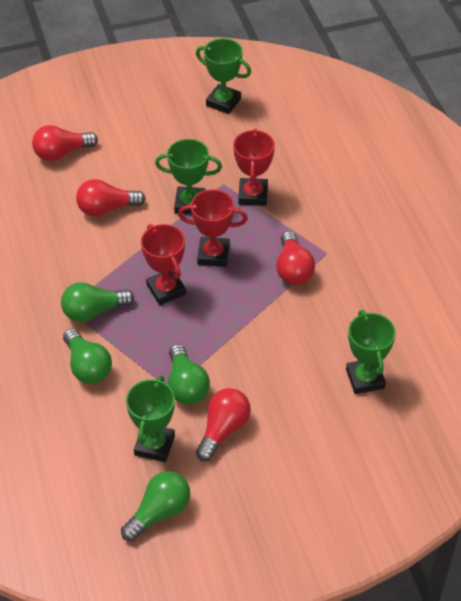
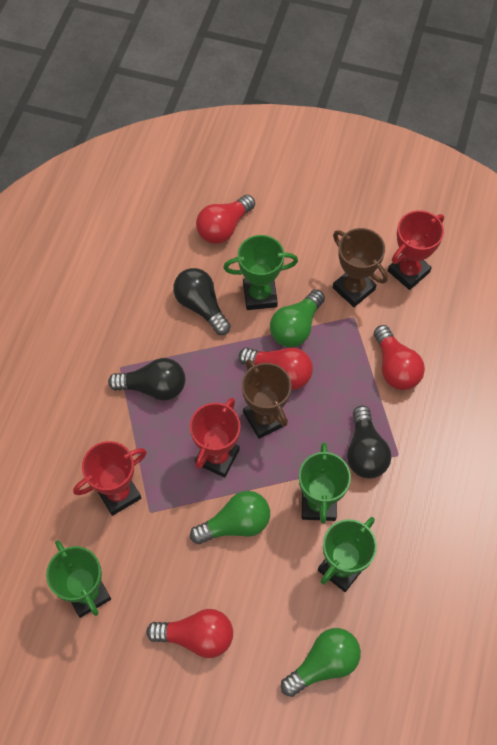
black light bulb: 0 -> 3
brown trophy: 0 -> 2
green light bulb: 4 -> 3

